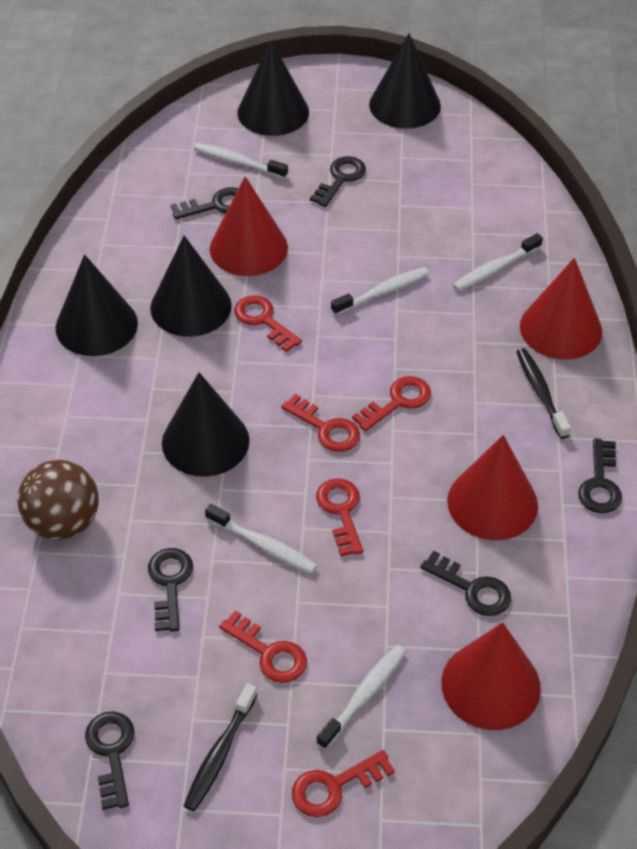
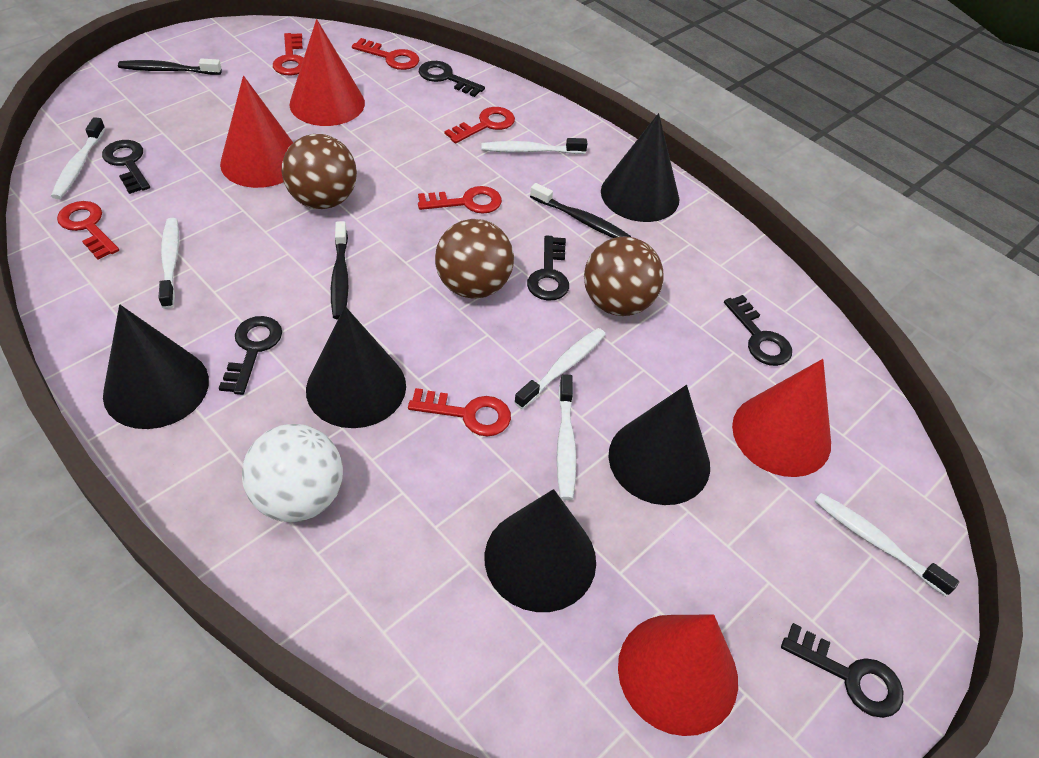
black toothbrush: 2 -> 3
brown ball: 1 -> 3
white ball: 0 -> 1
white toothbrush: 5 -> 6

